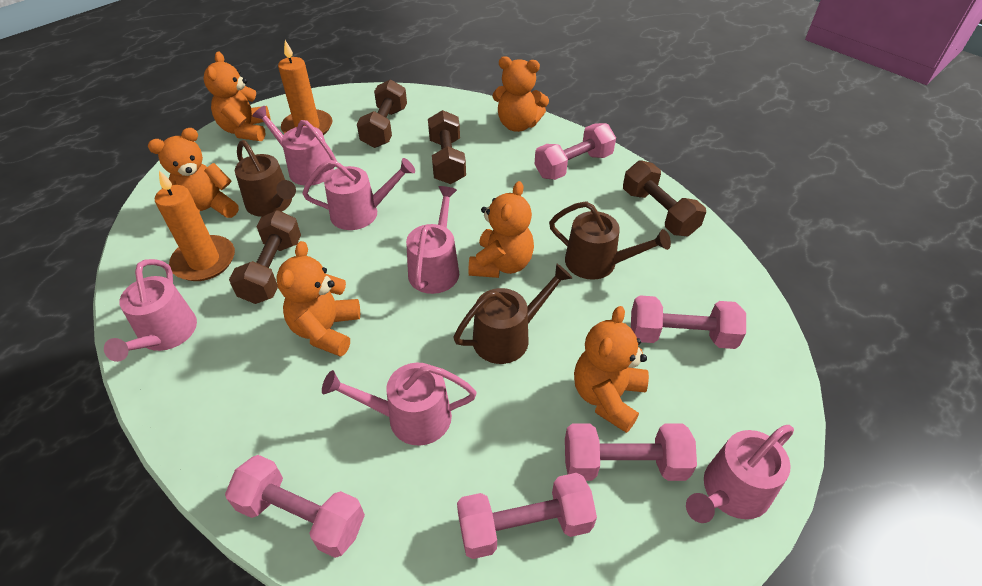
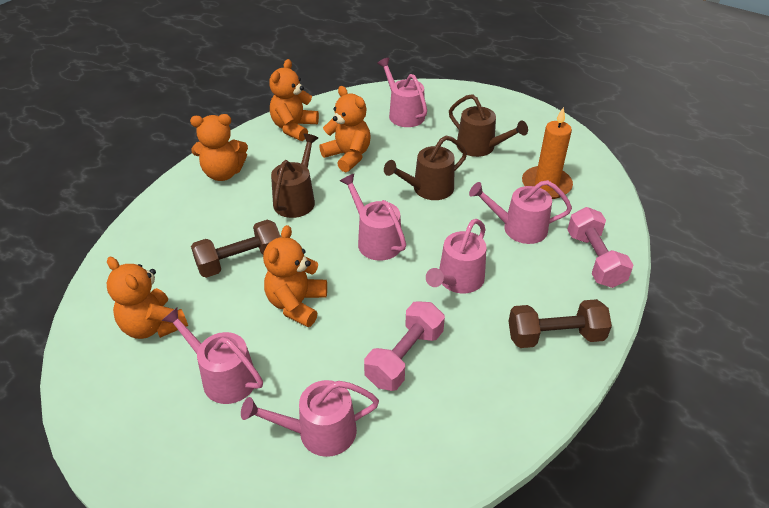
brown dumbbell: 4 -> 2
orange candle: 2 -> 1
orange teddy bear: 6 -> 5
pink dumbbell: 5 -> 2

